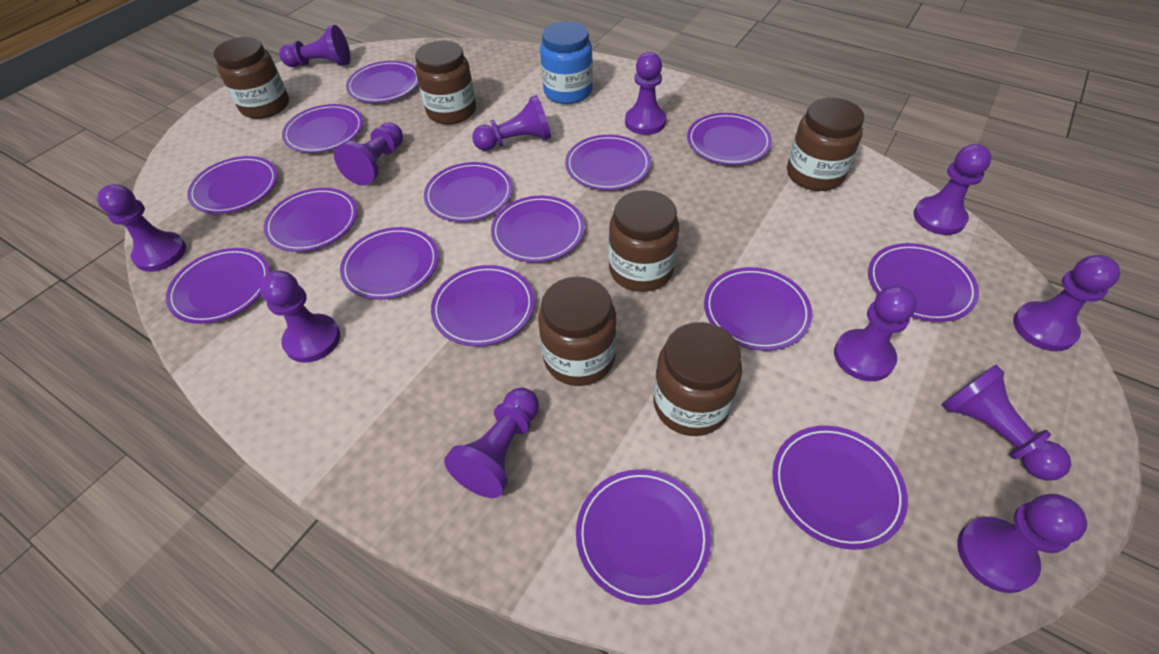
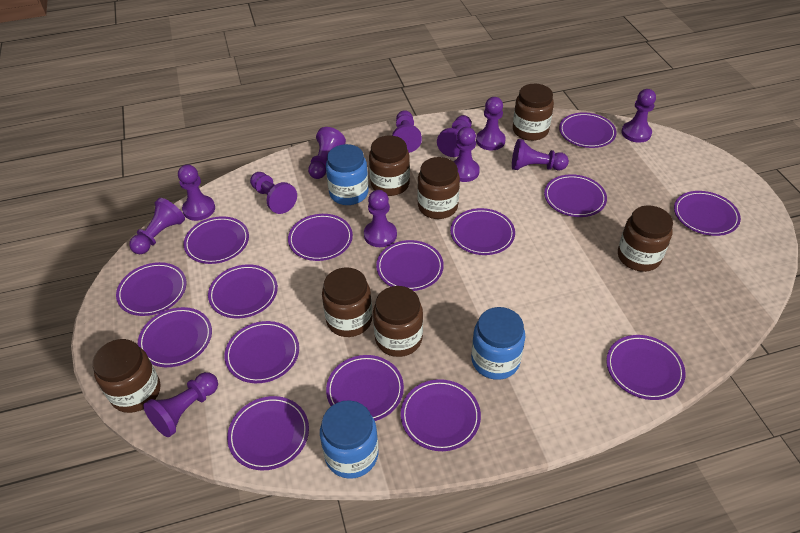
blue jar: 1 -> 3
brown jar: 6 -> 7

